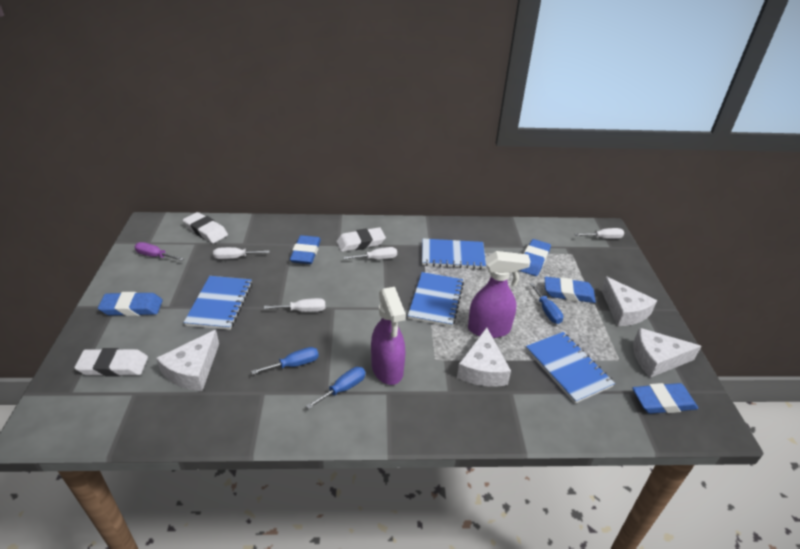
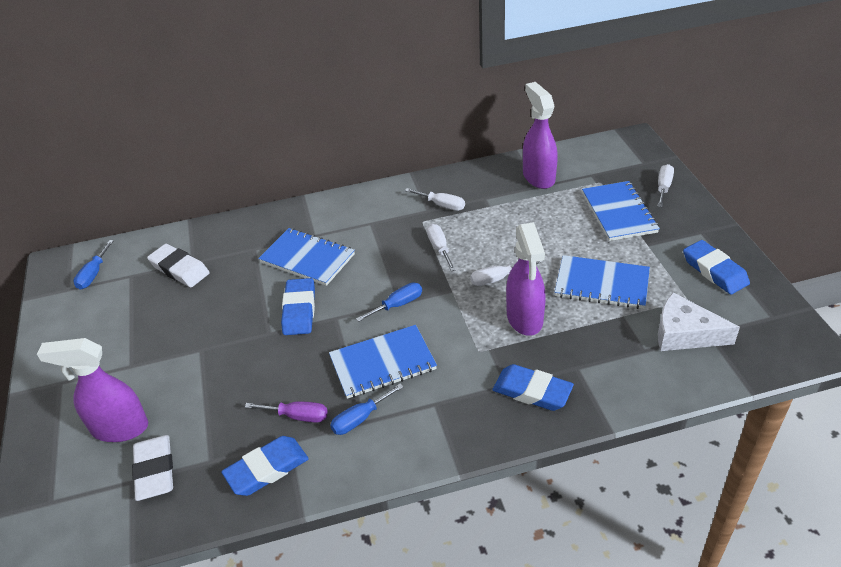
blue eraser: 5 -> 4
purple spray bottle: 2 -> 3
white cheese: 4 -> 1
white eraser: 3 -> 2

